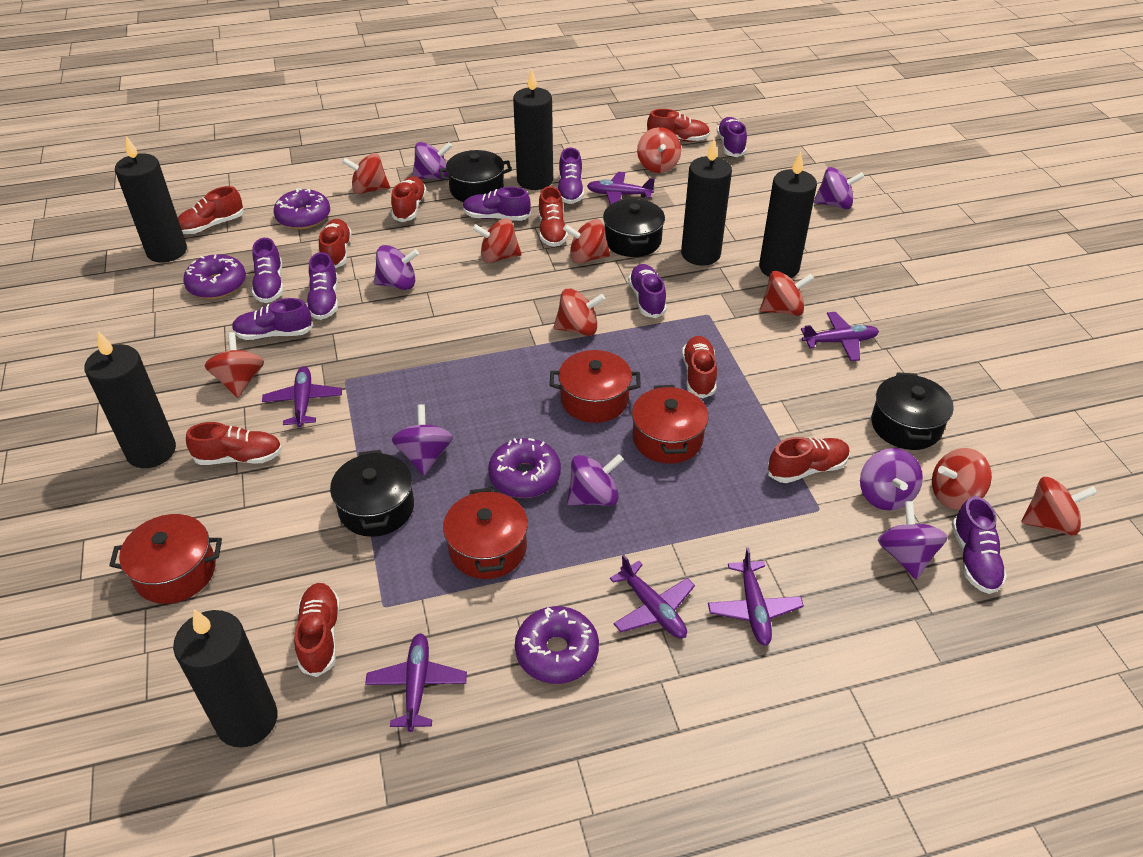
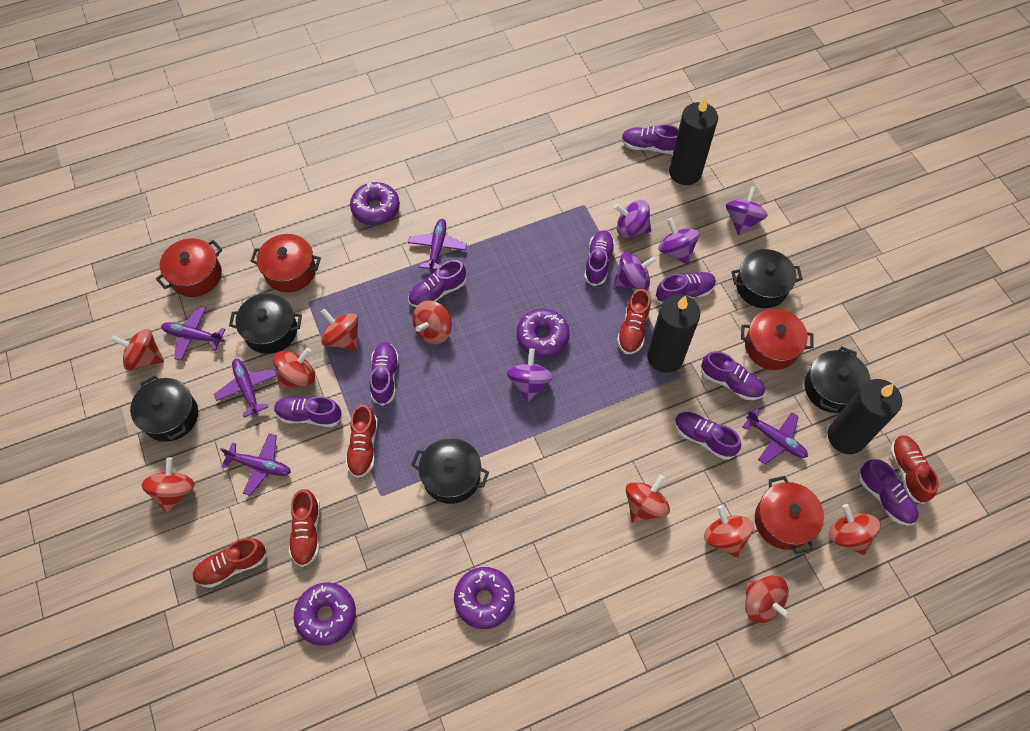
black candle: 6 -> 3
black pot: 4 -> 5
purple plane: 6 -> 5
purple shoe: 8 -> 9
purple spinning top: 7 -> 5
red shoe: 9 -> 5

